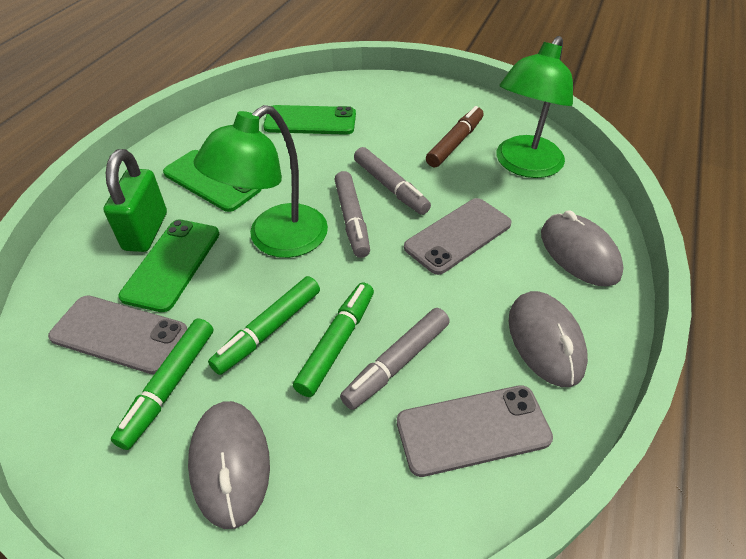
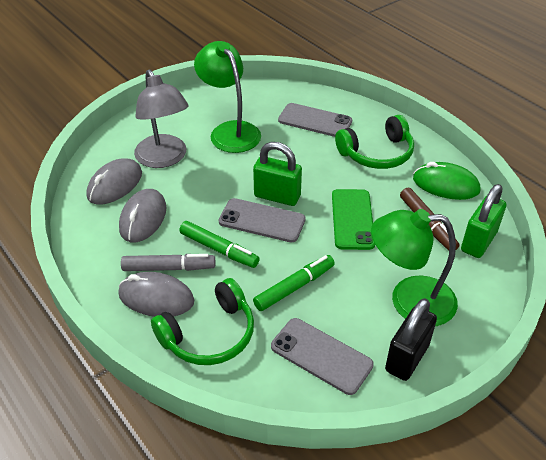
black padlock: 0 -> 1
green headphones: 0 -> 2
green marker: 3 -> 2
green mouse: 0 -> 1
green padlock: 1 -> 2
green phone: 3 -> 1
grey lamp: 0 -> 1
grey marker: 3 -> 1

